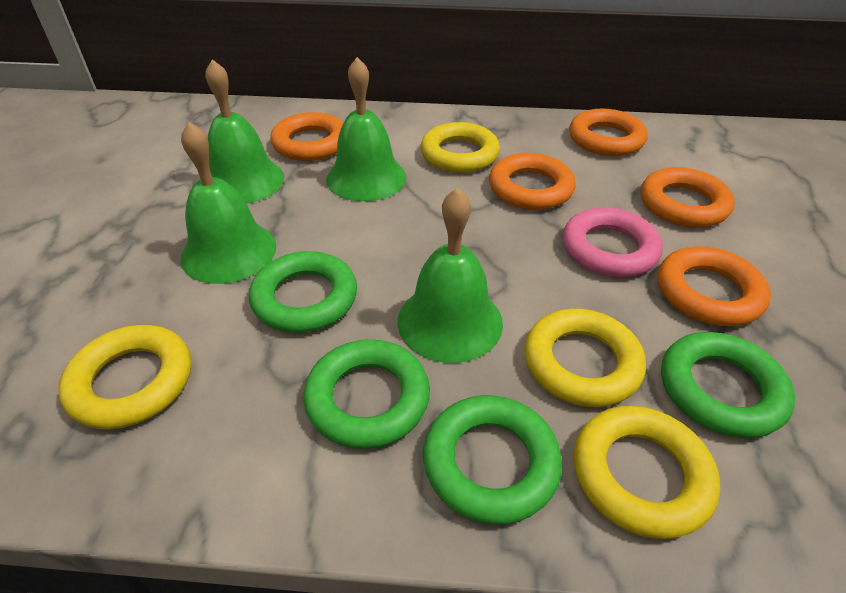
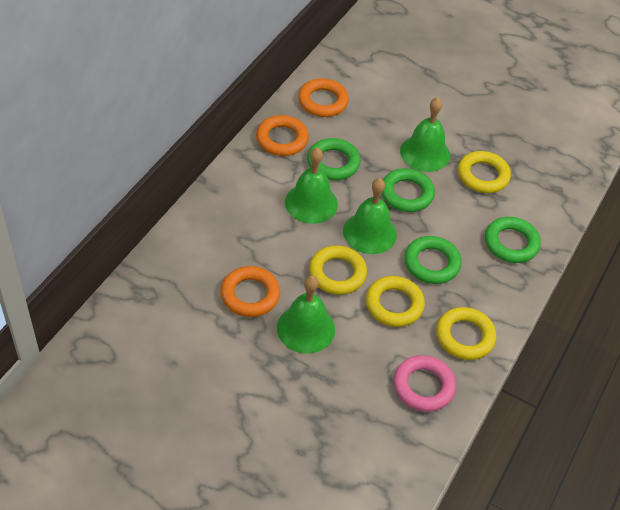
orange ring: 5 -> 3

